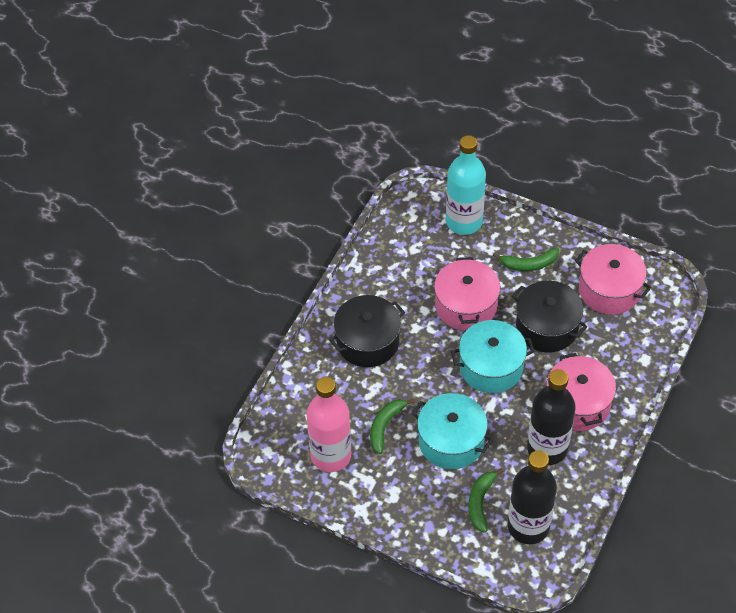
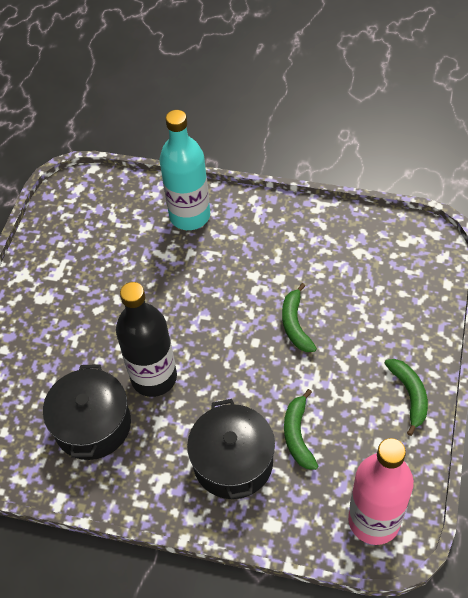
black bottle: 2 -> 1
pink pot: 3 -> 0
turquoise pot: 2 -> 0

